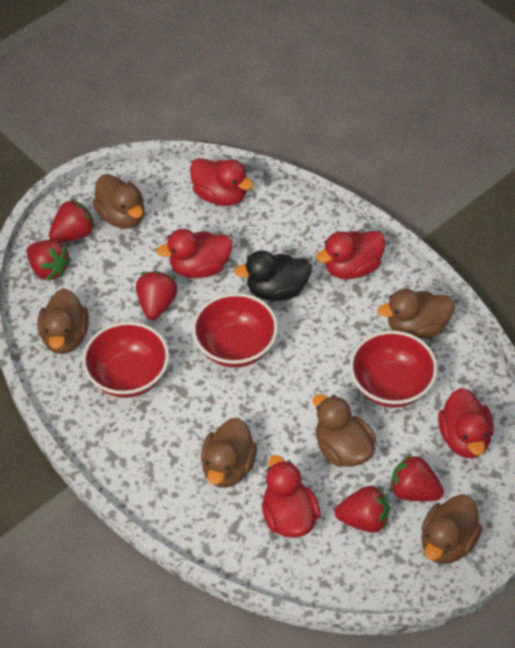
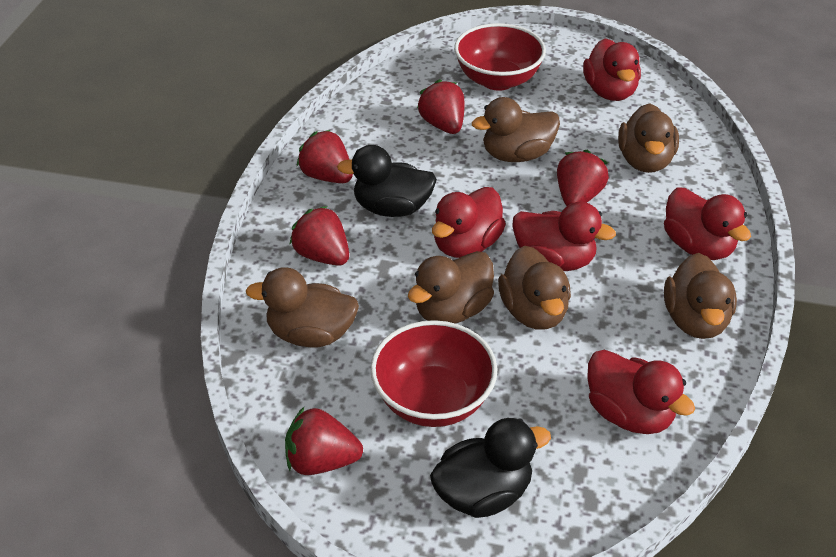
black duck: 1 -> 2
red bowl: 3 -> 2

